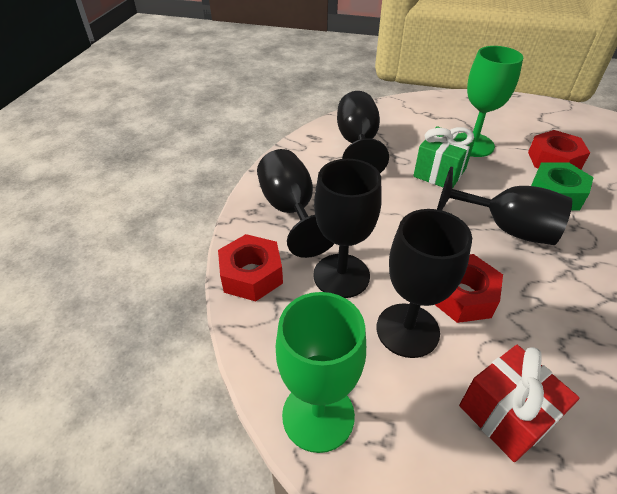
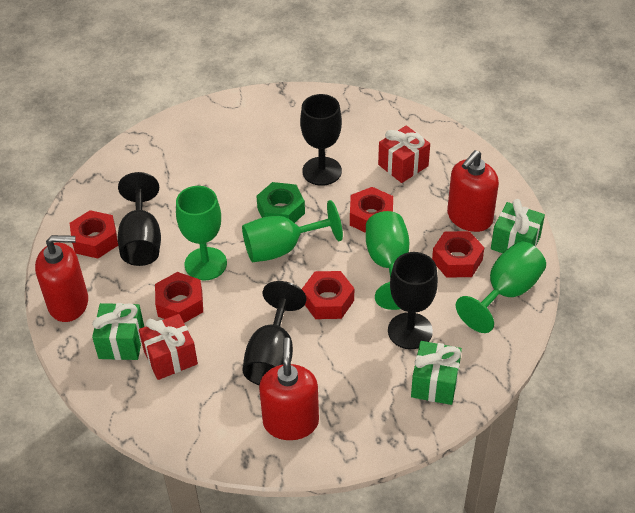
black goblet: 5 -> 4
green gift: 1 -> 3
green goblet: 2 -> 4
red gift: 1 -> 2
red nut: 3 -> 5
red soap dispenser: 0 -> 3

